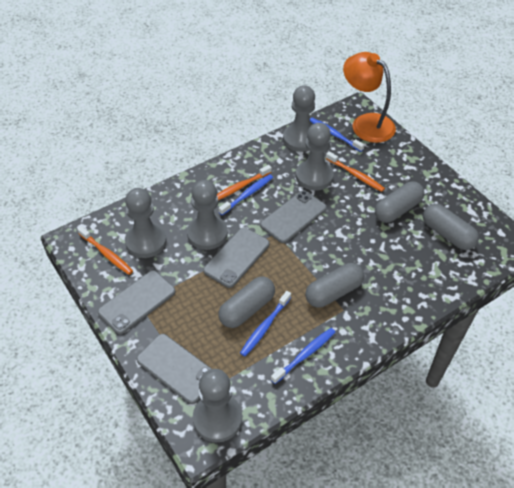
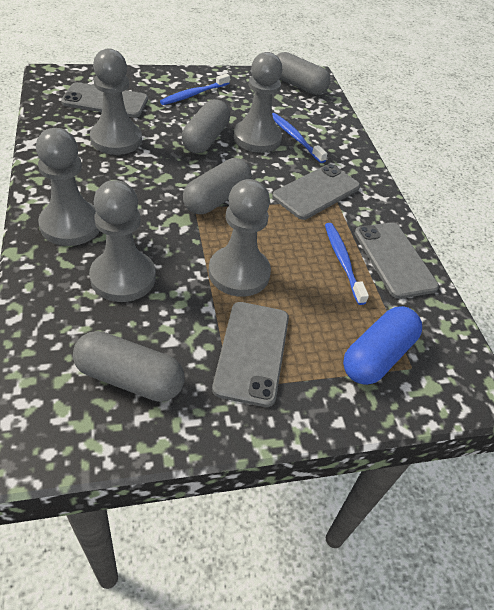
blue capsule: 0 -> 1
blue toothbrush: 4 -> 3
orange lamp: 1 -> 0
orange toothbrush: 3 -> 0

